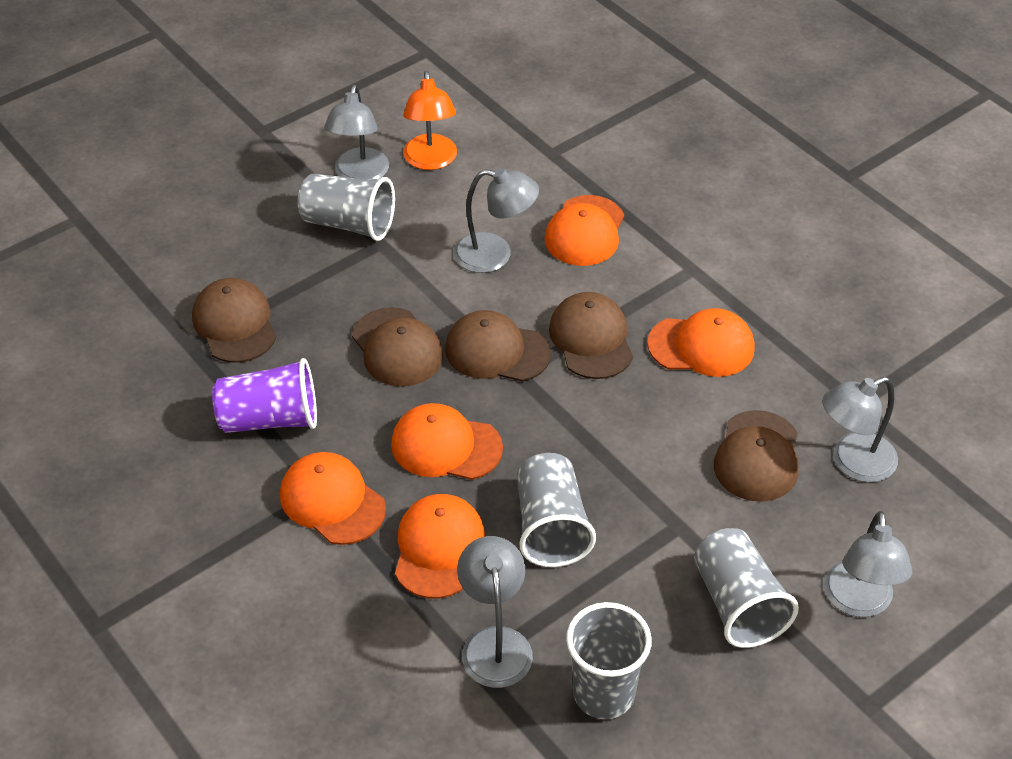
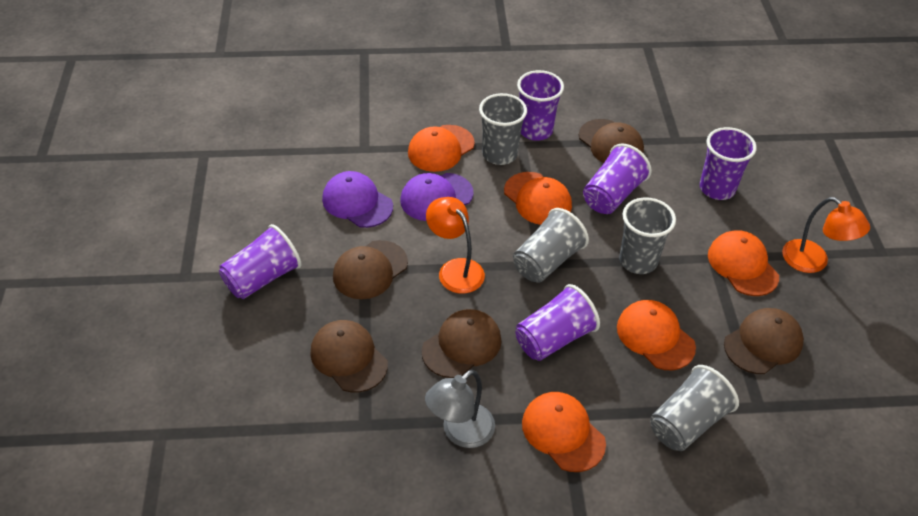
grey lamp: 5 -> 1
orange lamp: 1 -> 2
purple cap: 0 -> 2
purple cup: 1 -> 5

